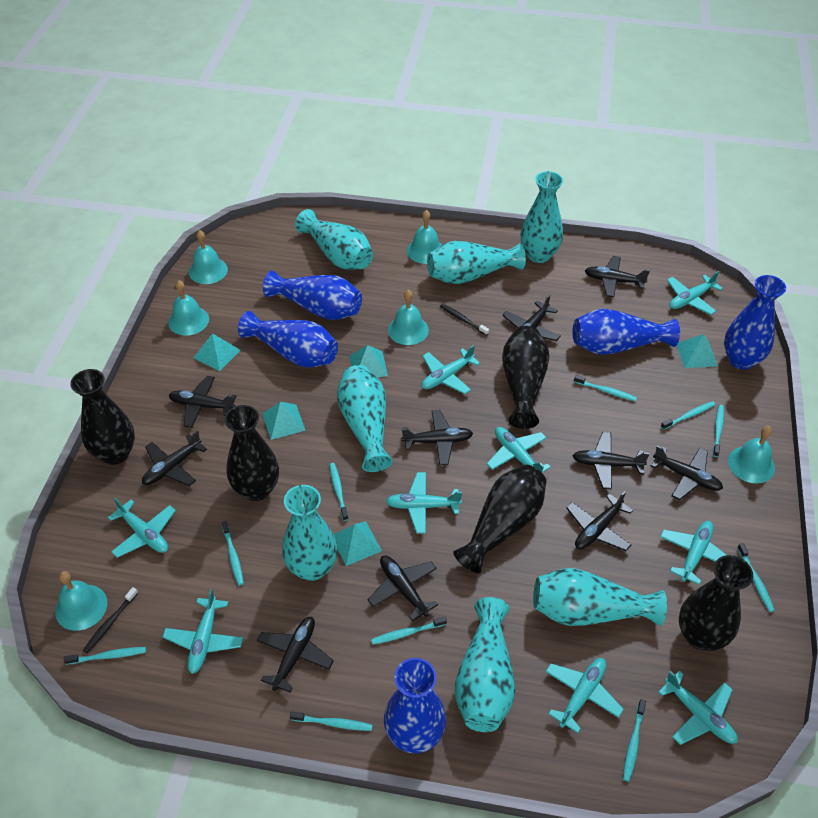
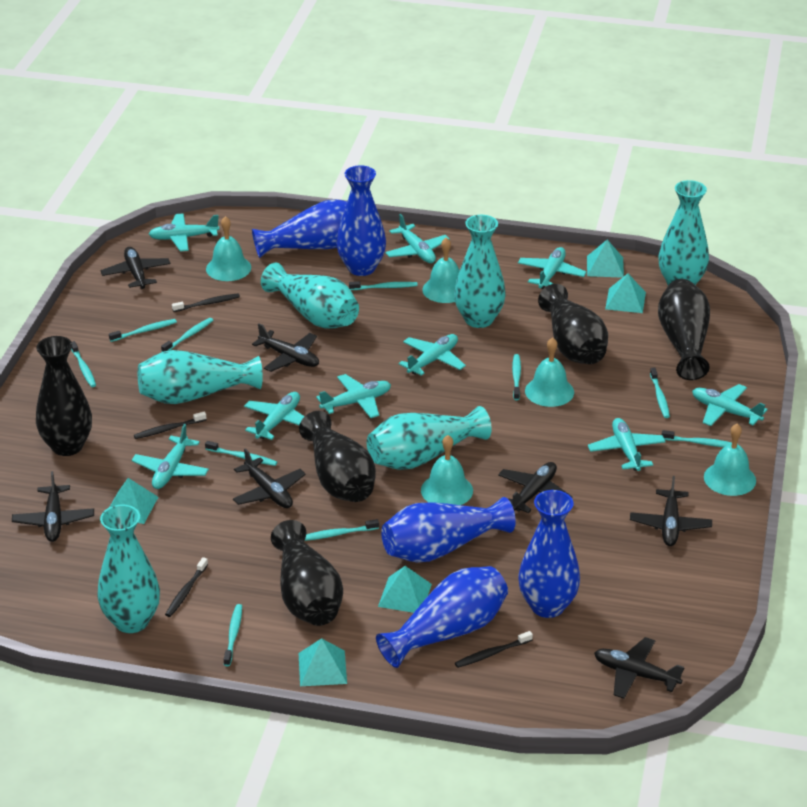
black plane: 10 -> 7
black toothbrush: 2 -> 4
turquoise bell: 6 -> 5
turquoise vase: 7 -> 6

